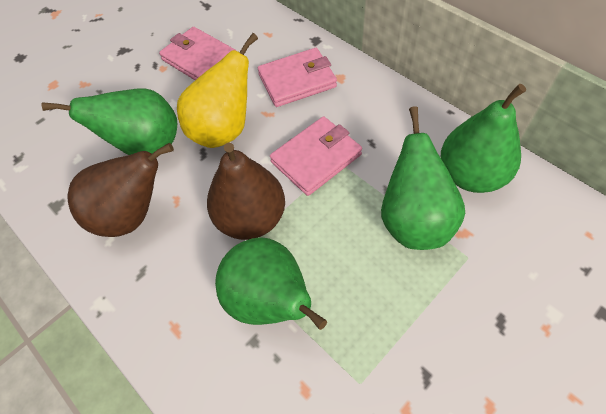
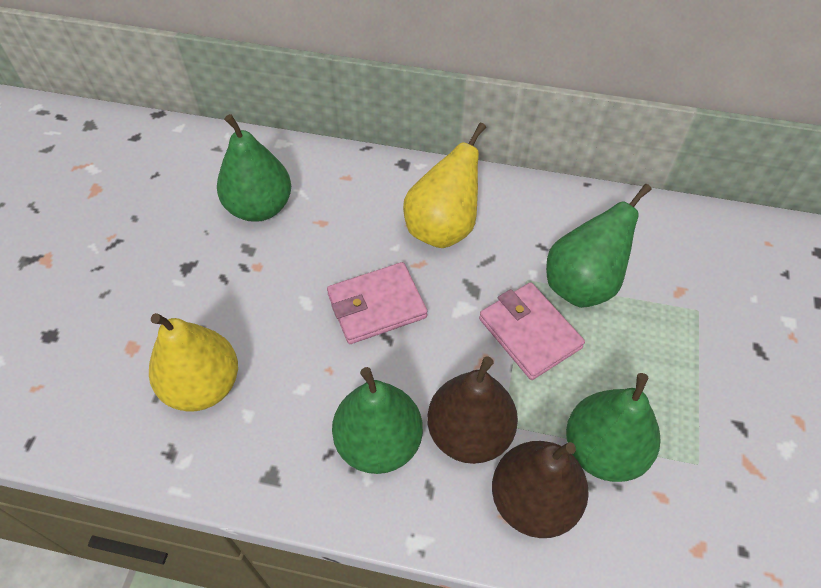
pink wallet: 3 -> 2
yellow pear: 1 -> 2

